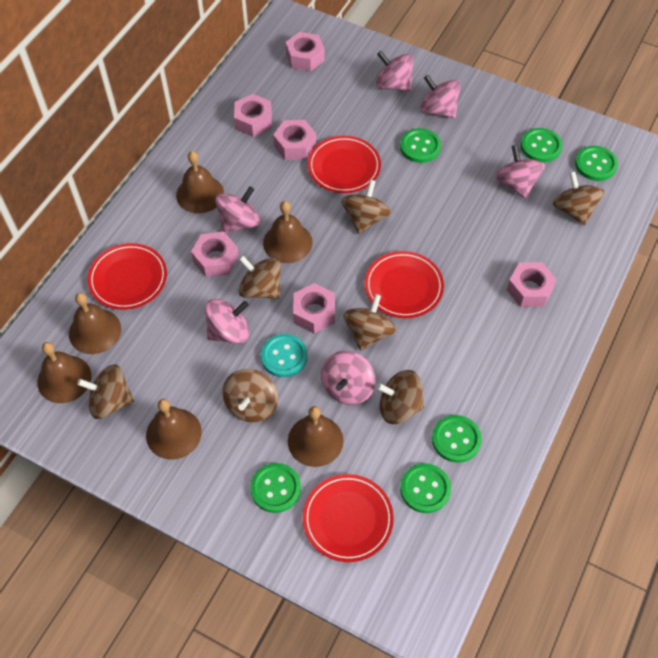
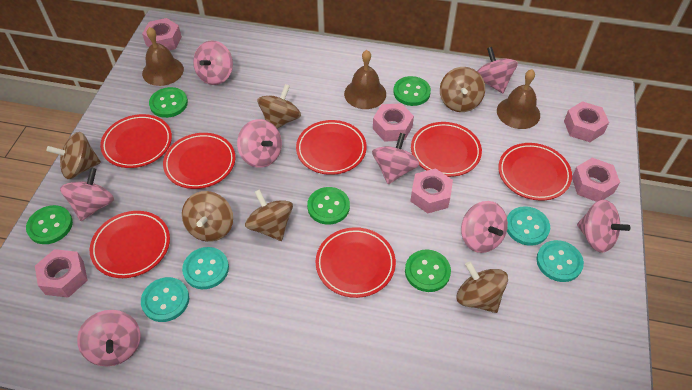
brown bell: 6 -> 3
brown spinning top: 7 -> 6
green button: 6 -> 5
pink spinning top: 6 -> 8
red plate: 4 -> 7
turquoise button: 1 -> 4

